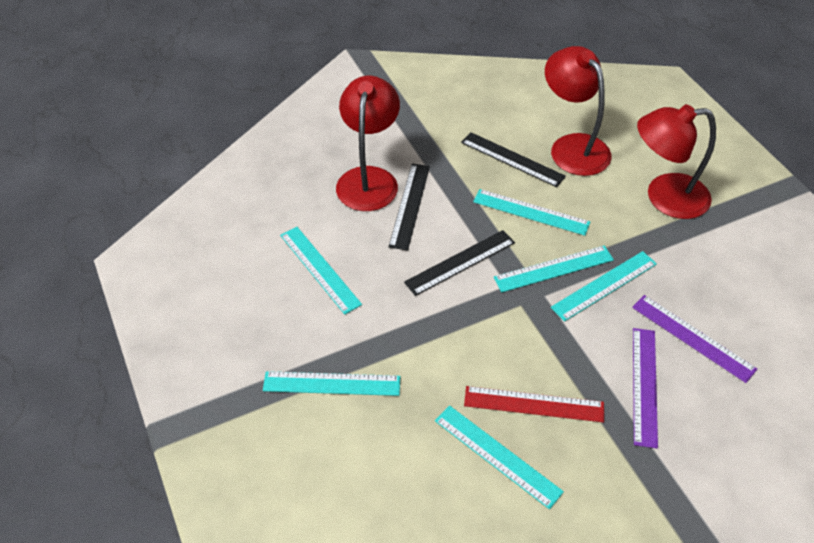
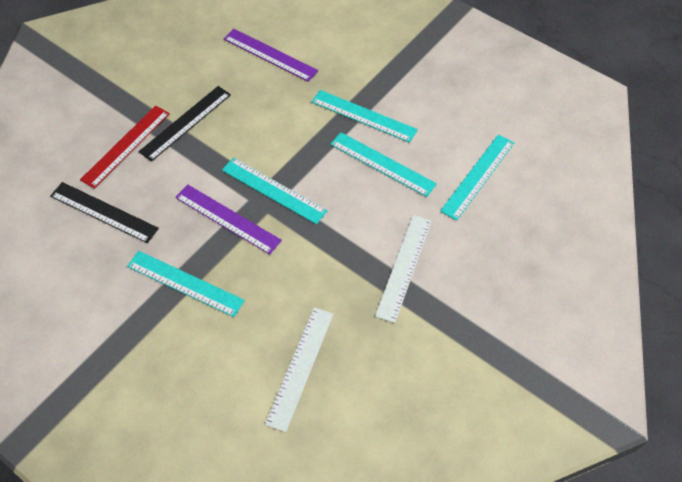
black ruler: 3 -> 2
red lamp: 3 -> 0
turquoise ruler: 6 -> 5
white ruler: 0 -> 2

